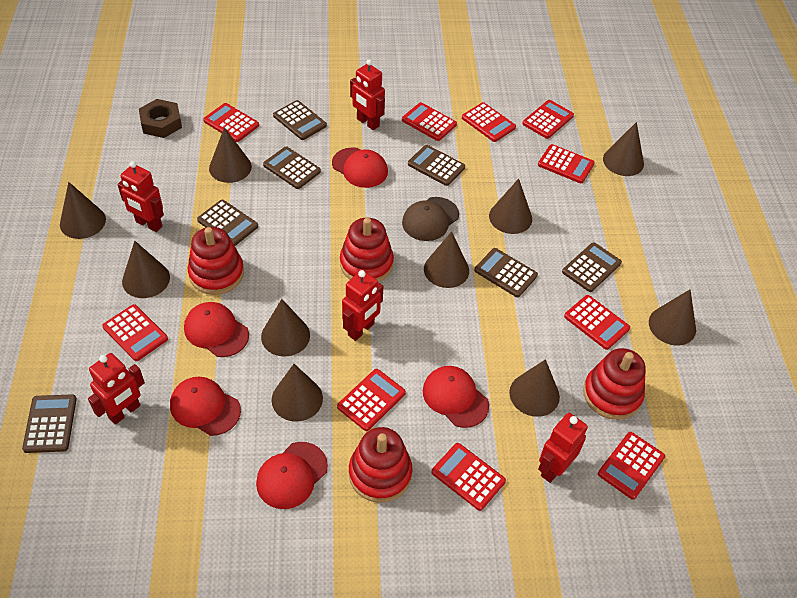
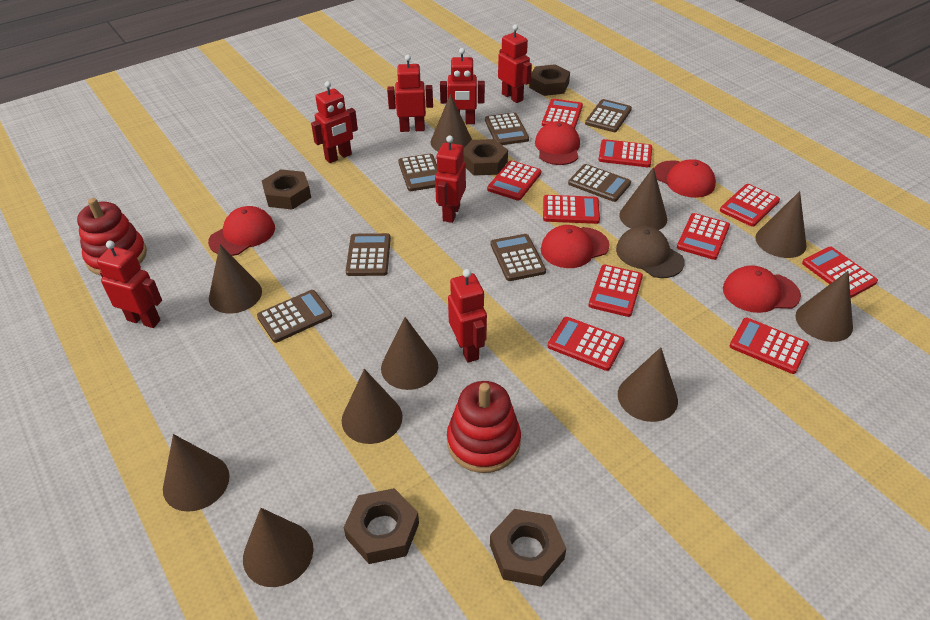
brown nut: 1 -> 5
red robot: 5 -> 7
red stacking toy: 4 -> 2

